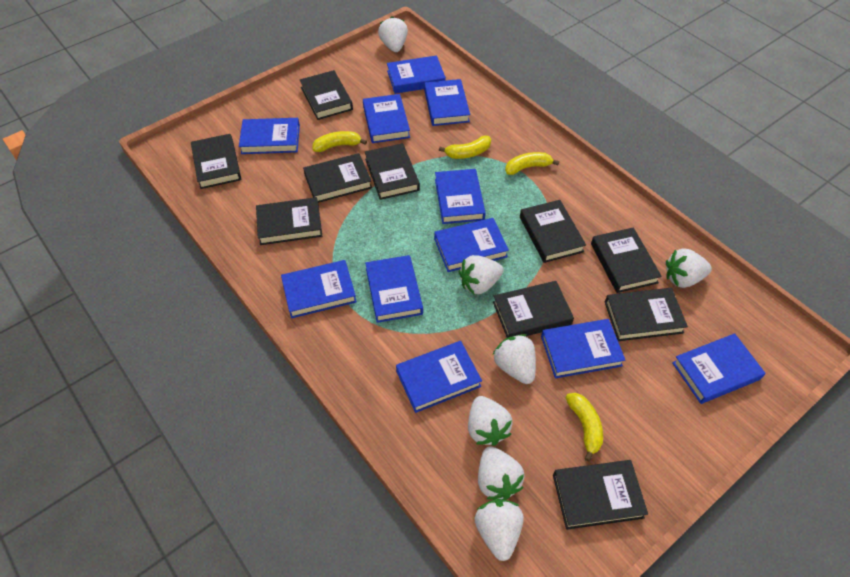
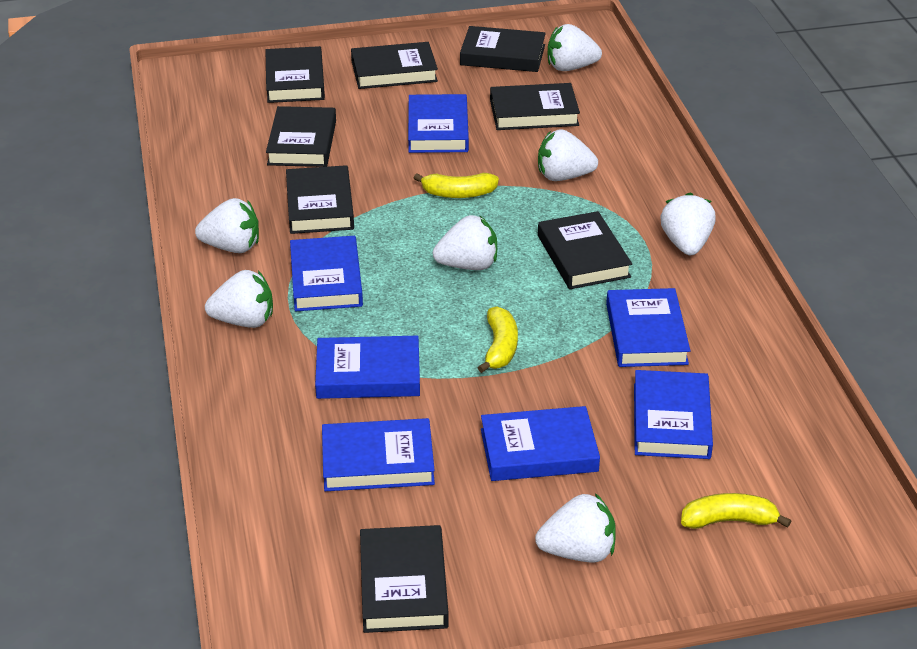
black book: 10 -> 8
blue book: 11 -> 7
yellow banana: 4 -> 3

